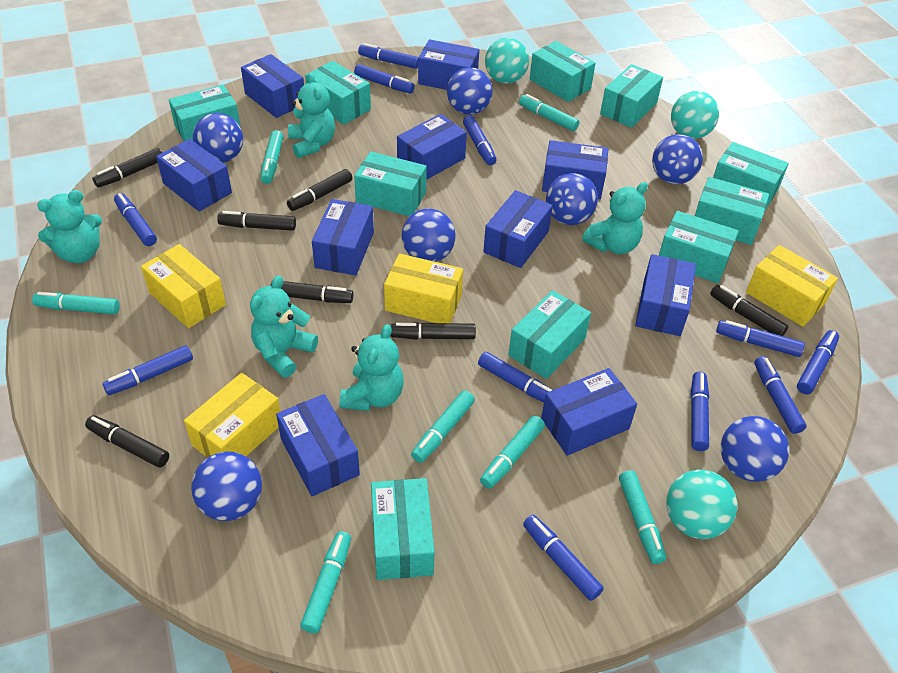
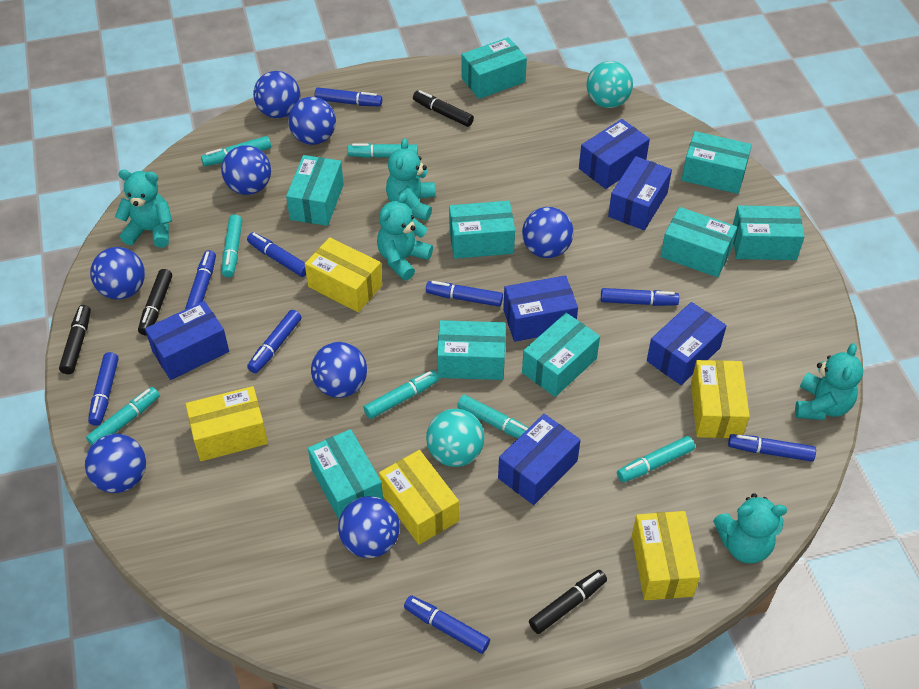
black marker: 7 -> 4
blue ball: 7 -> 8
blue box: 10 -> 6
blue marker: 11 -> 9
turquoise ball: 3 -> 2
turquoise box: 10 -> 9
yellow box: 4 -> 5

